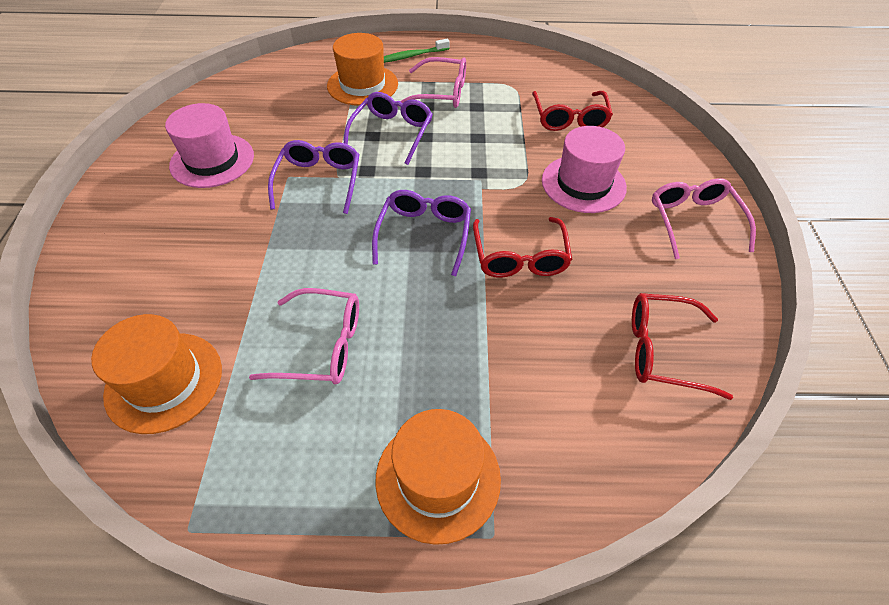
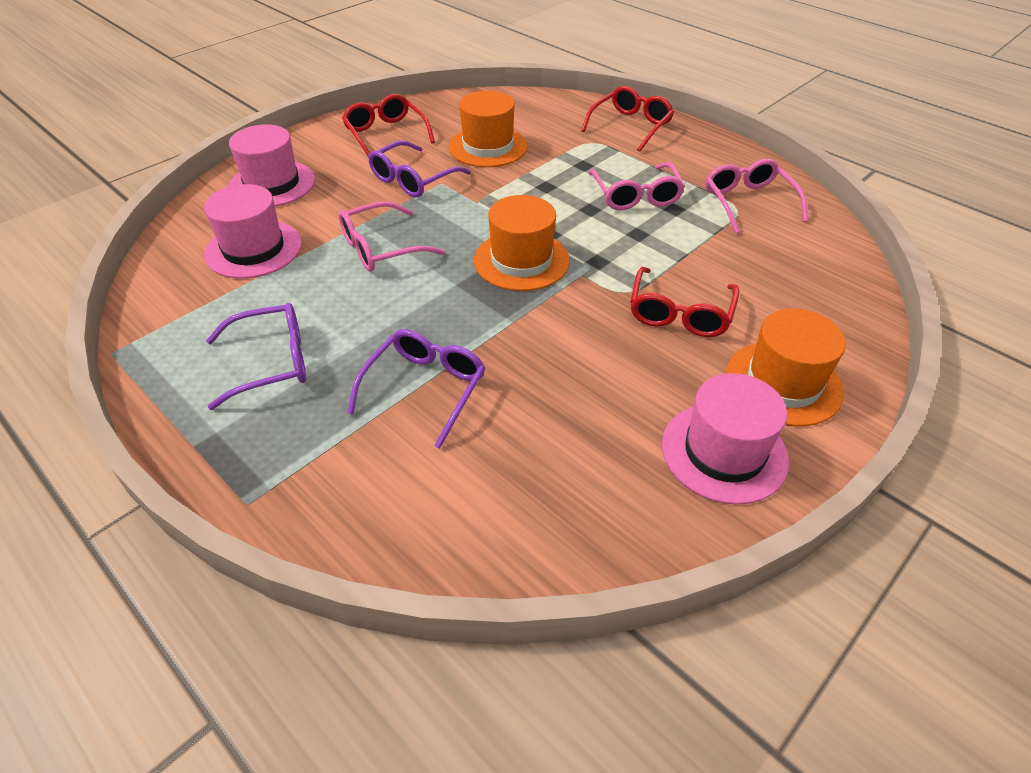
green toothbrush: 1 -> 0
pink hat: 2 -> 3

